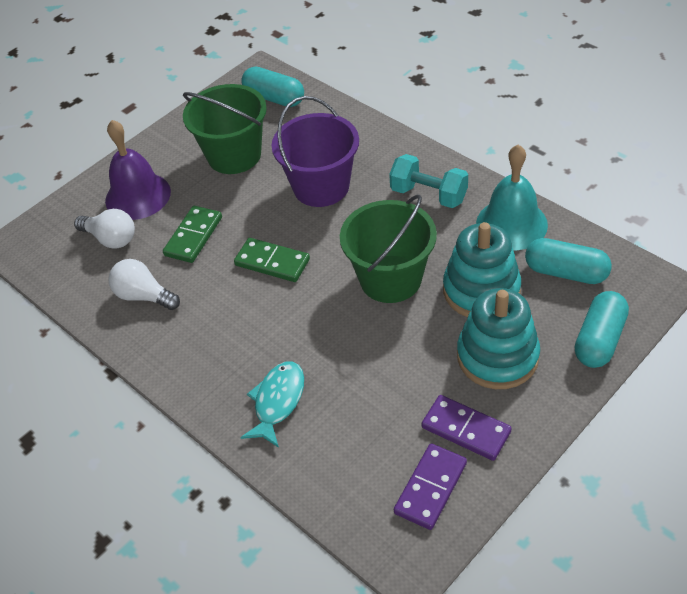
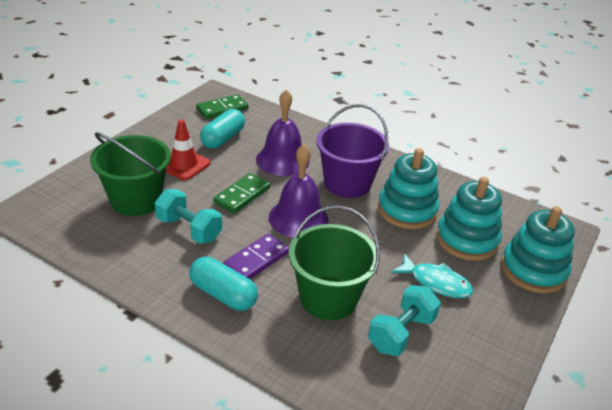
purple bell: 1 -> 2
purple domino: 2 -> 1
red traffic cone: 0 -> 1
turquoise bell: 1 -> 0
turquoise capsule: 3 -> 2
turquoise dumbbell: 1 -> 2
turquoise stacking toy: 2 -> 3
white light bulb: 2 -> 0

